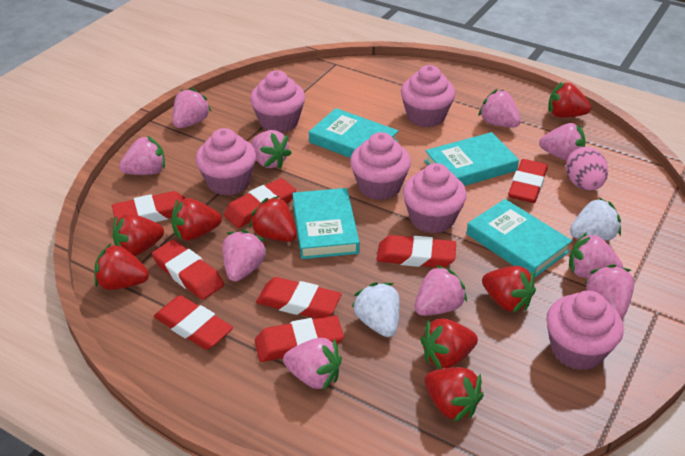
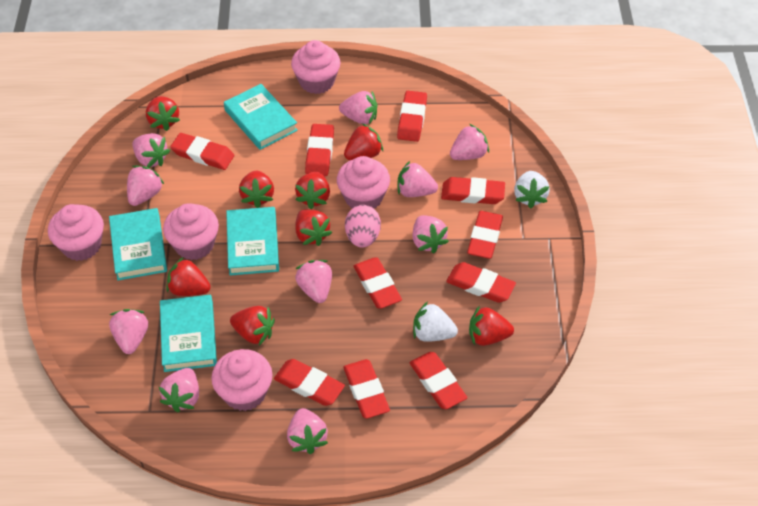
pink cupcake: 6 -> 5
red eraser: 8 -> 10

